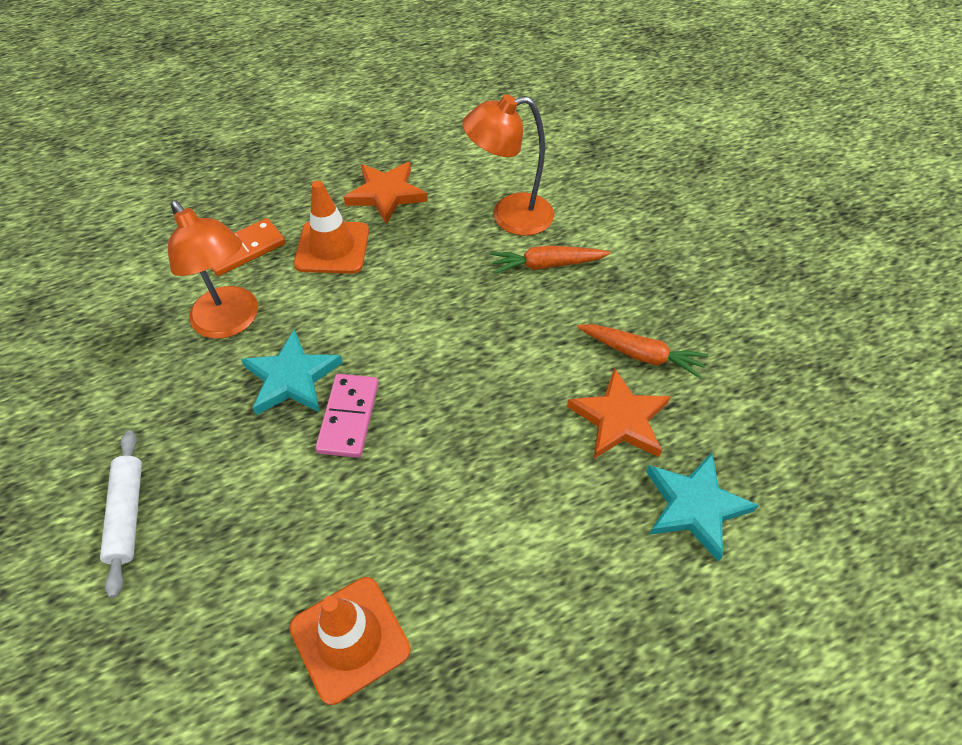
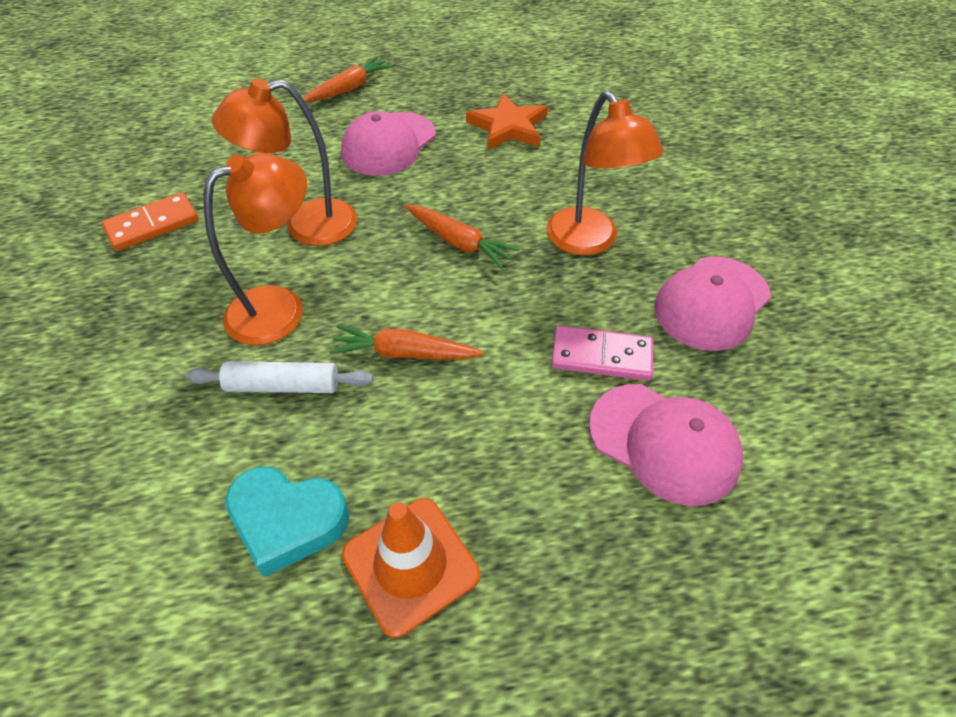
orange carrot: 2 -> 3
orange lamp: 2 -> 3
orange star: 2 -> 1
orange traffic cone: 2 -> 1
pink cap: 0 -> 3
turquoise heart: 0 -> 1
turquoise star: 2 -> 0

